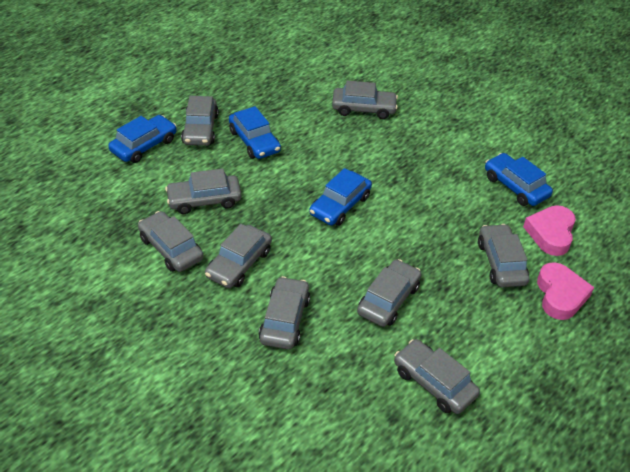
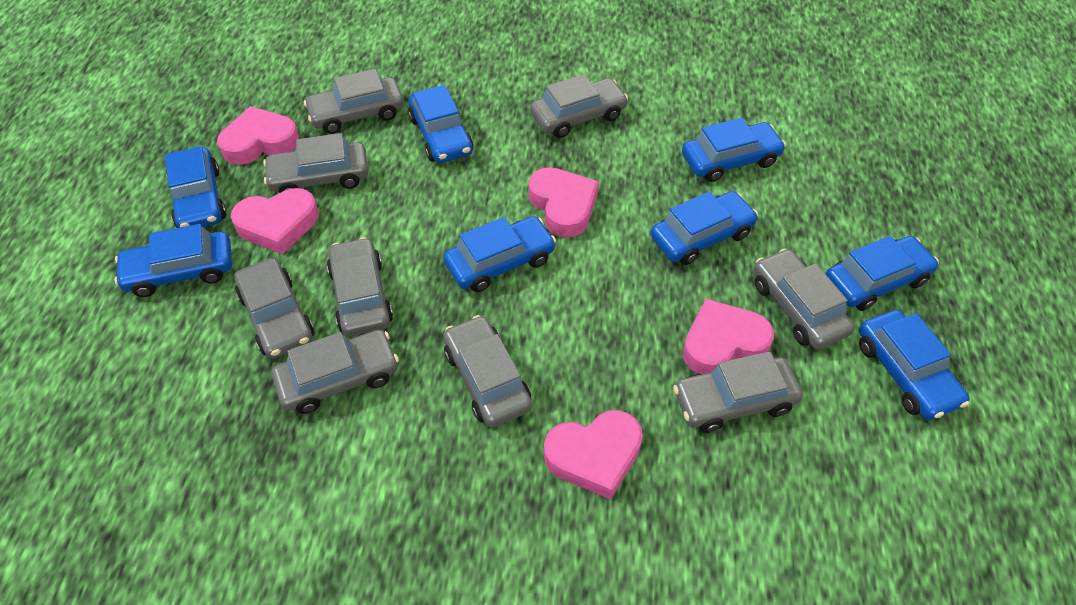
blue car: 4 -> 8
pink heart: 2 -> 5

